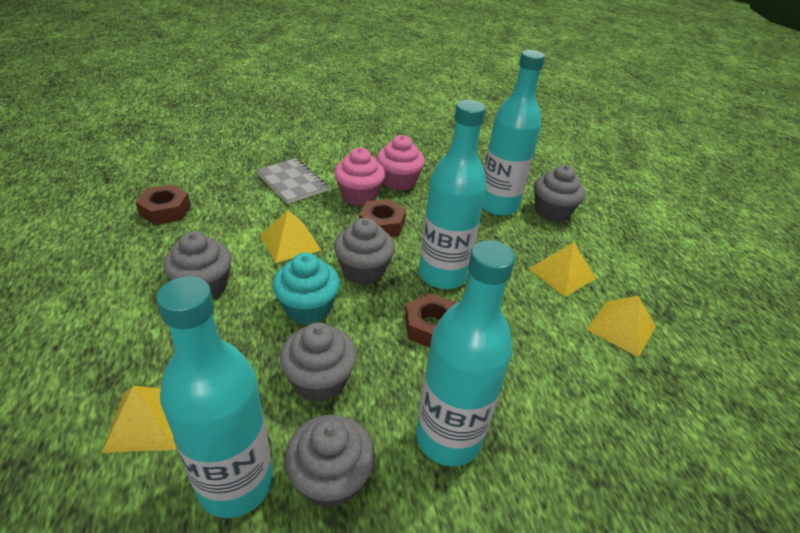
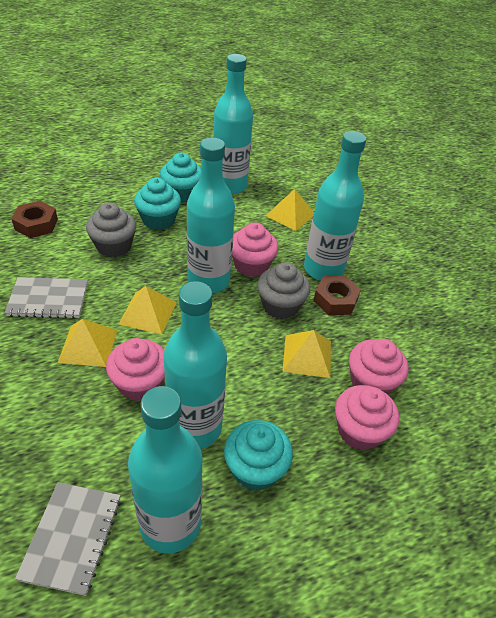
brown nut: 3 -> 2
grey cupcake: 5 -> 2
grey notebook: 1 -> 2
pink cupcake: 2 -> 4
turquoise bottle: 4 -> 5
turquoise cupcake: 1 -> 3

